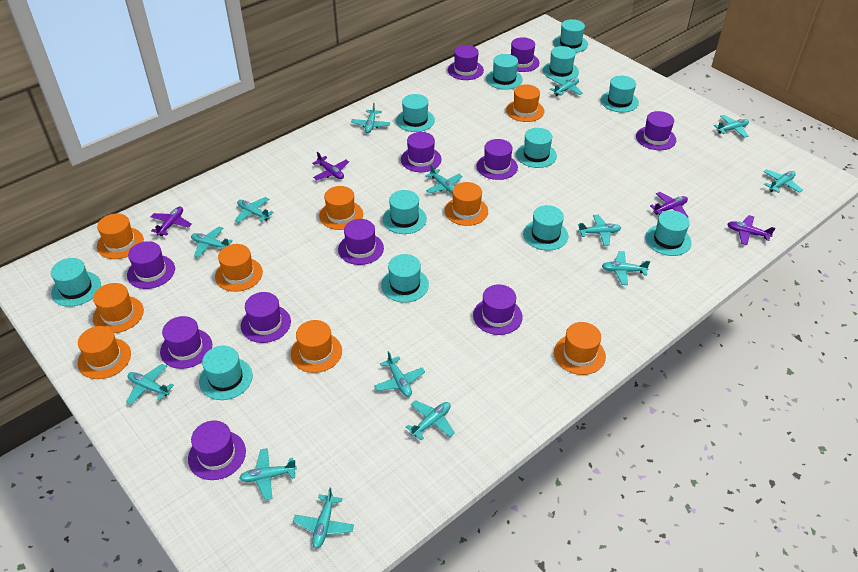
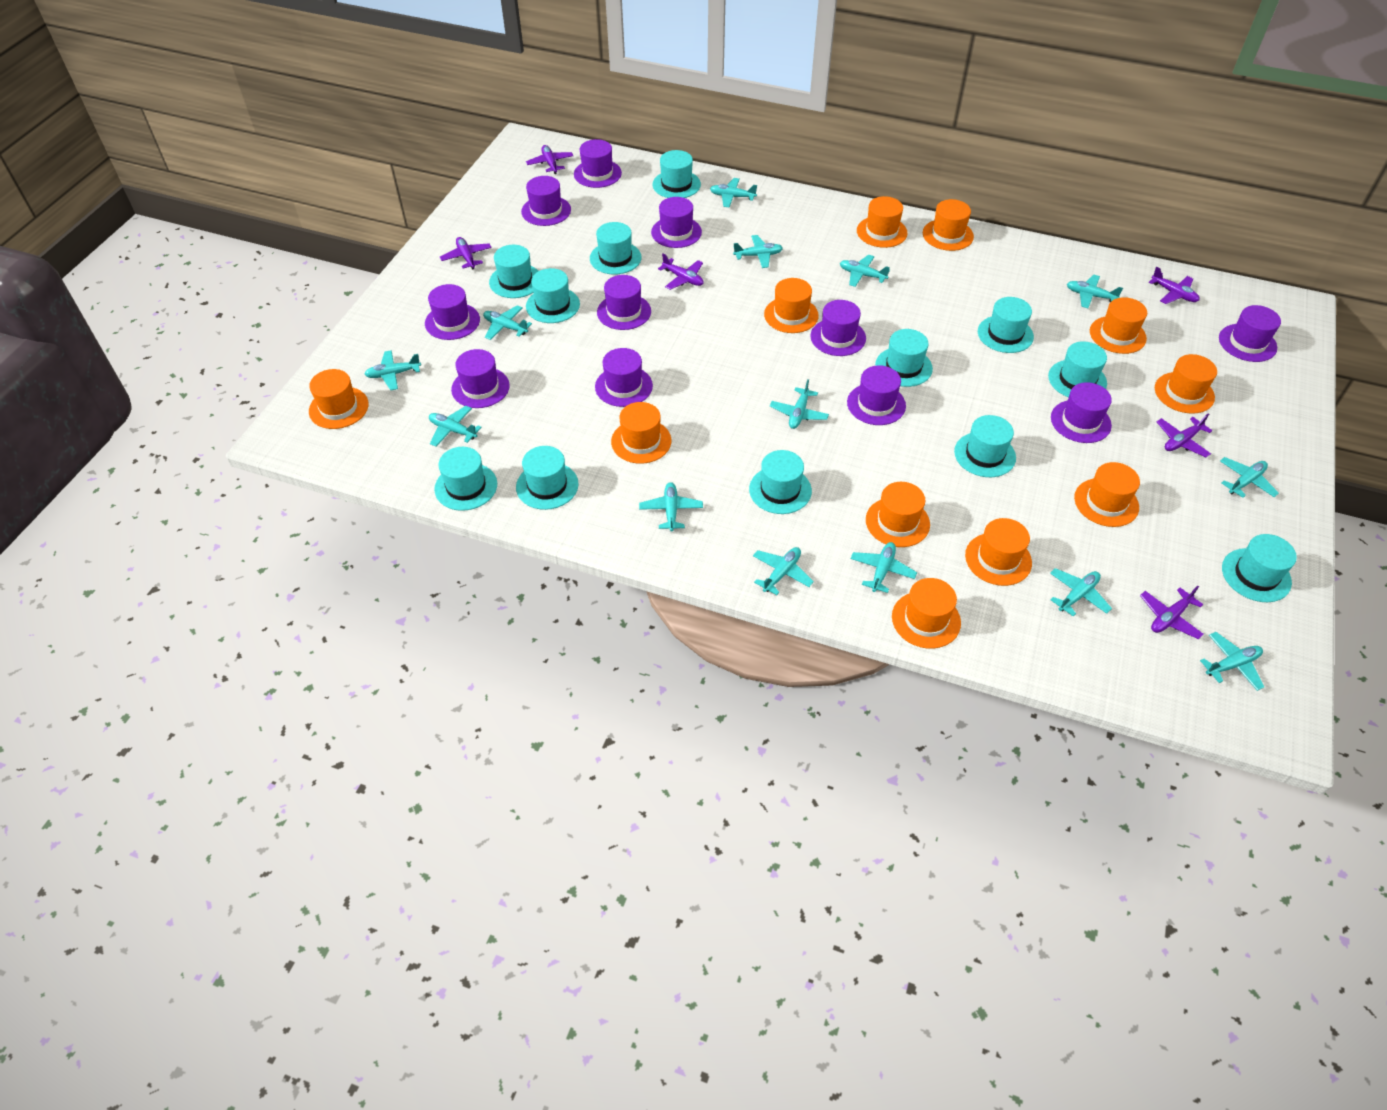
orange hat: 9 -> 11
purple plane: 4 -> 6

